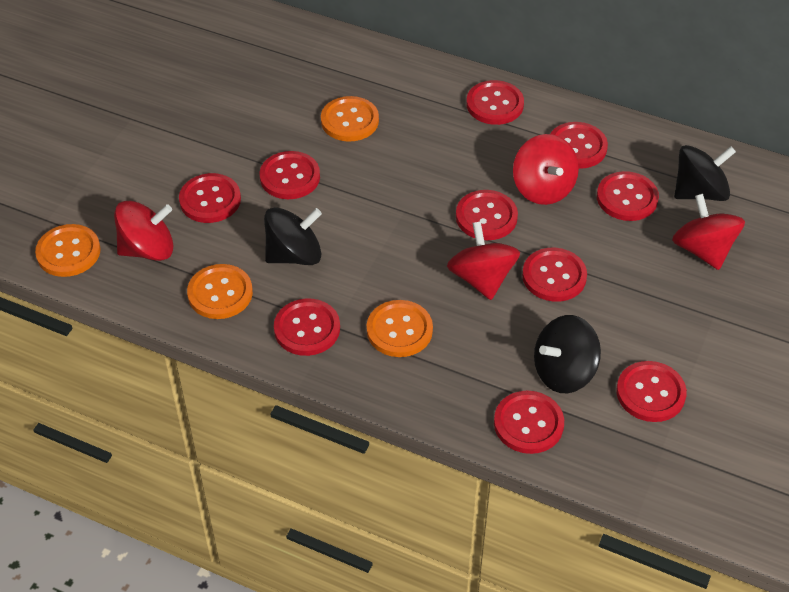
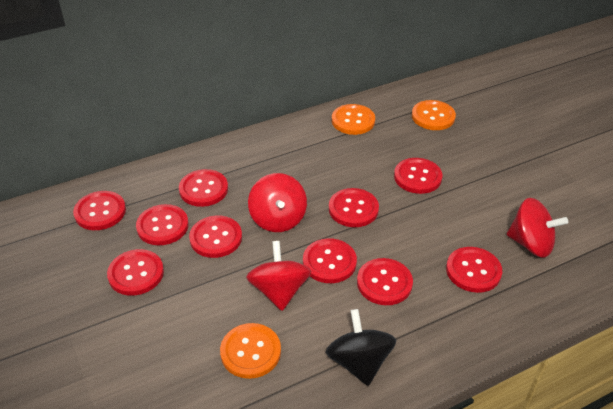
black spinning top: 3 -> 1
orange button: 4 -> 3
red spinning top: 4 -> 3

